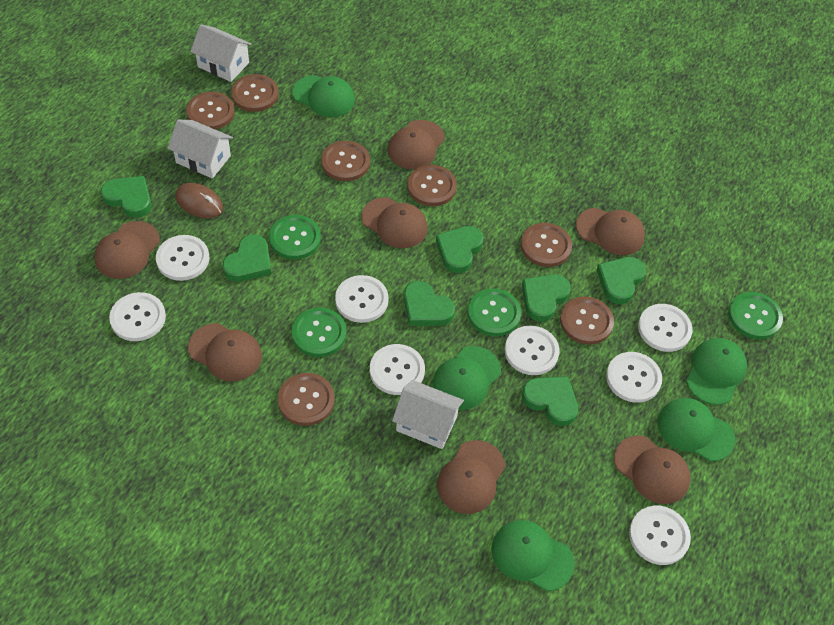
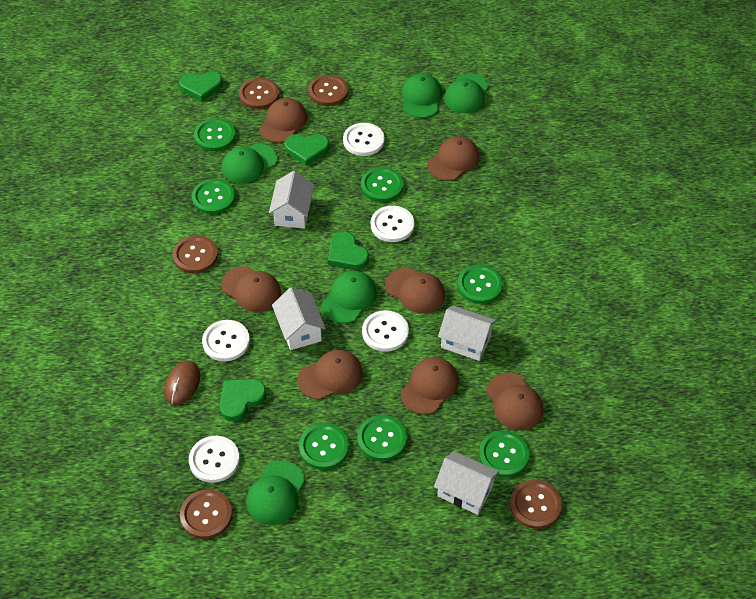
brown button: 7 -> 5
green button: 4 -> 7
green heart: 7 -> 4
white button: 8 -> 5
white house: 3 -> 4

